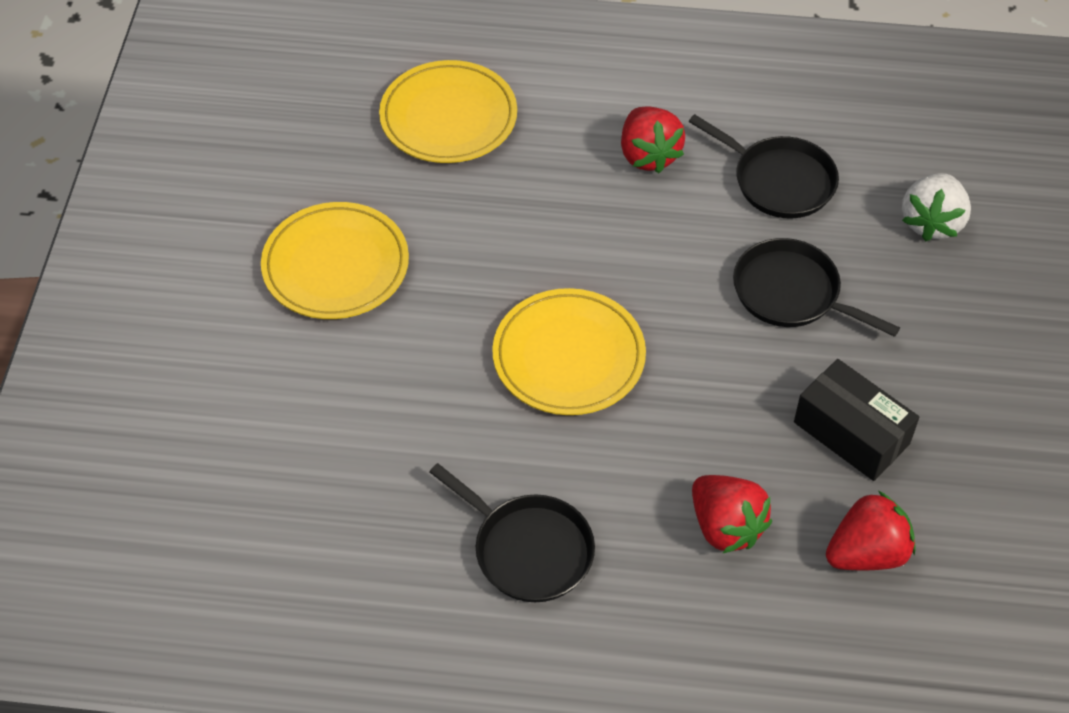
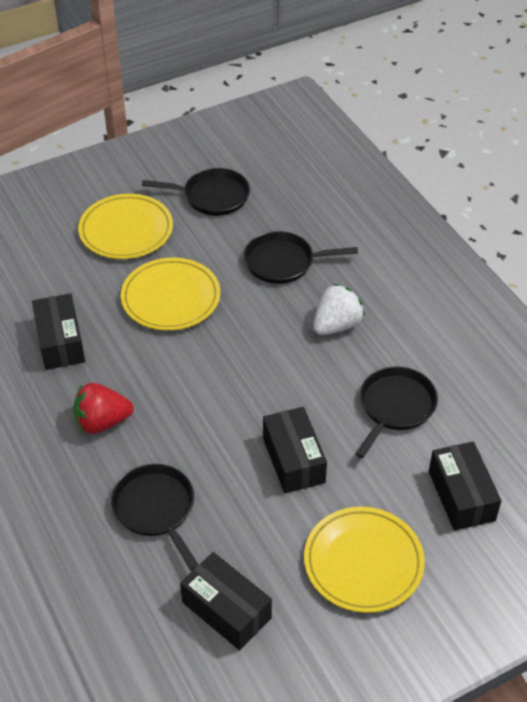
black box: 1 -> 4
black pan: 3 -> 4
red strawberry: 3 -> 1

